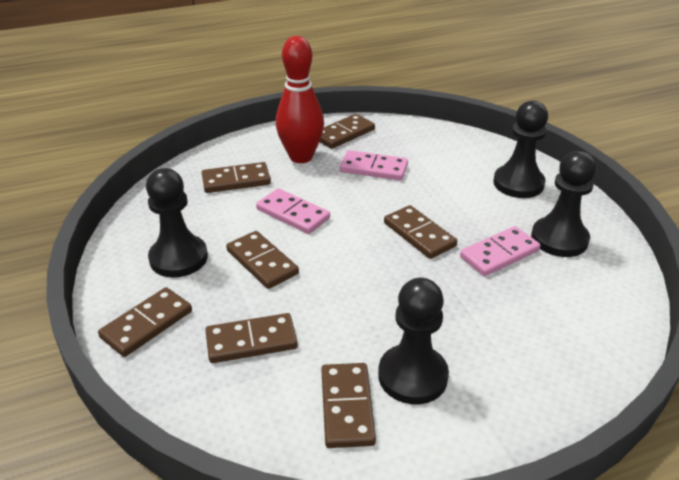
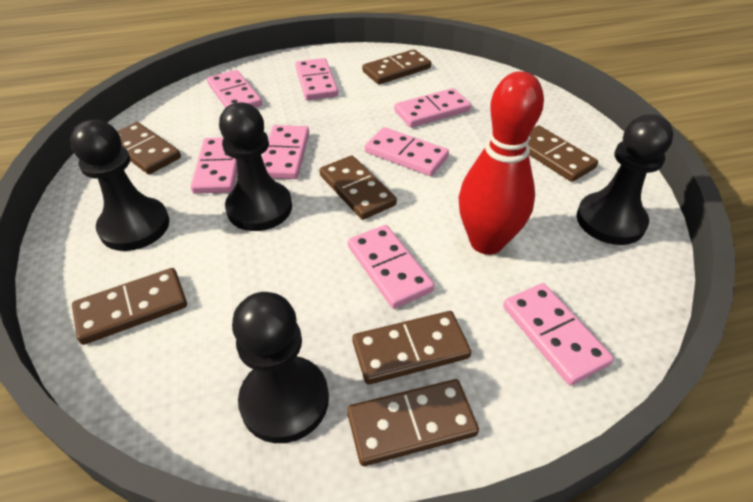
pink domino: 3 -> 8

